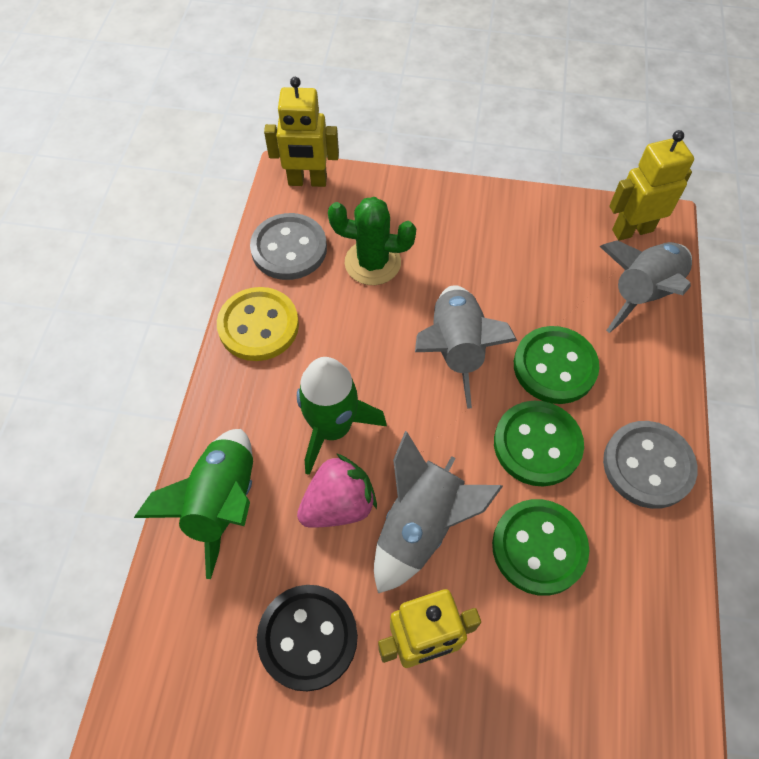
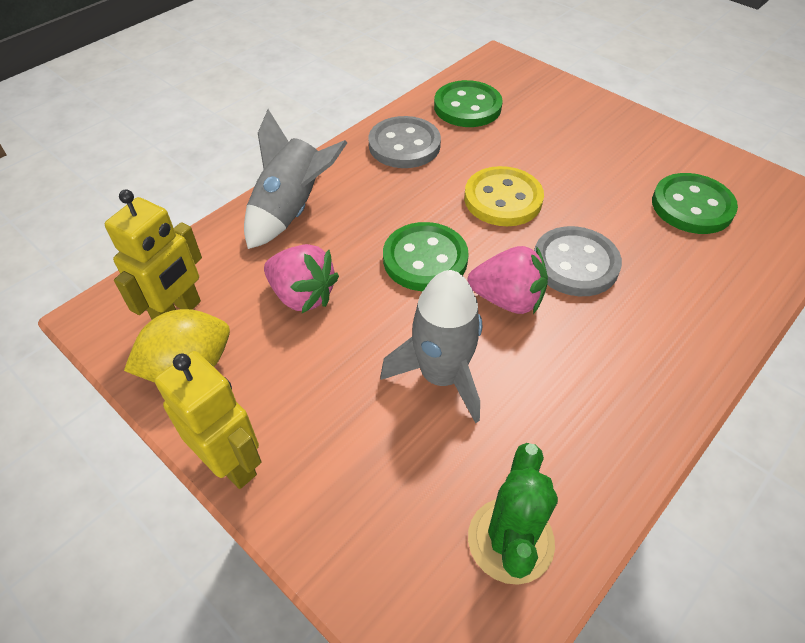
black button: 1 -> 0
green rocket: 2 -> 0
grey rocket: 3 -> 2
pink strawberry: 1 -> 2
yellow lemon: 0 -> 1
yellow robot: 3 -> 2

